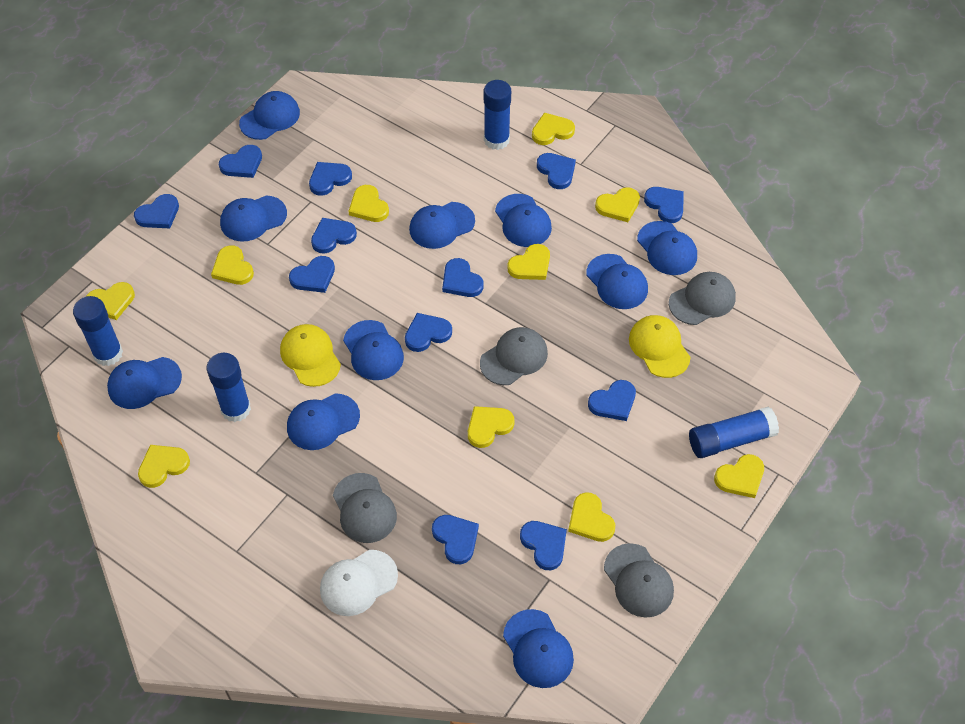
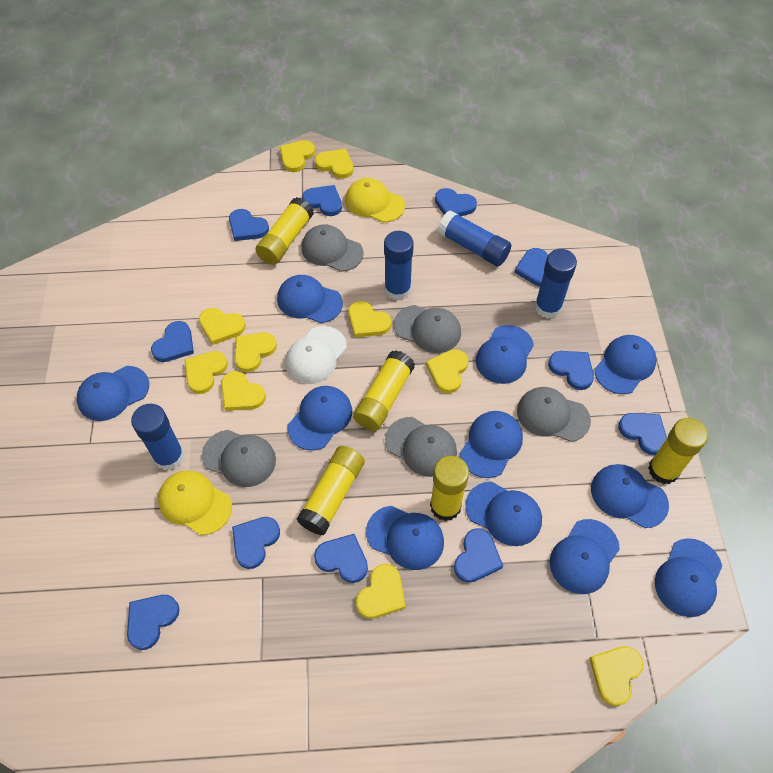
blue cap: 10 -> 11
blue heart: 12 -> 11
grey cap: 4 -> 5
yellow glue stick: 0 -> 5

